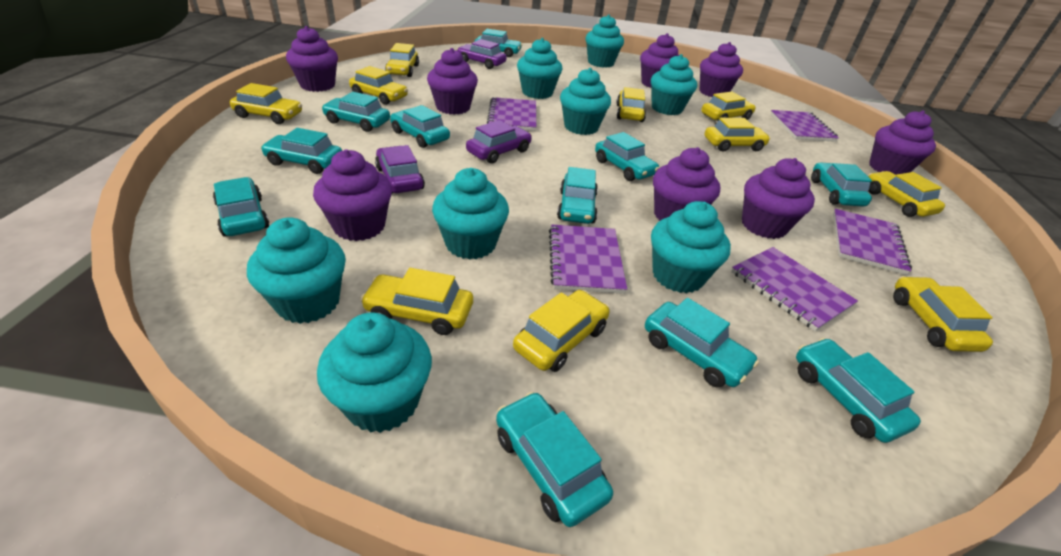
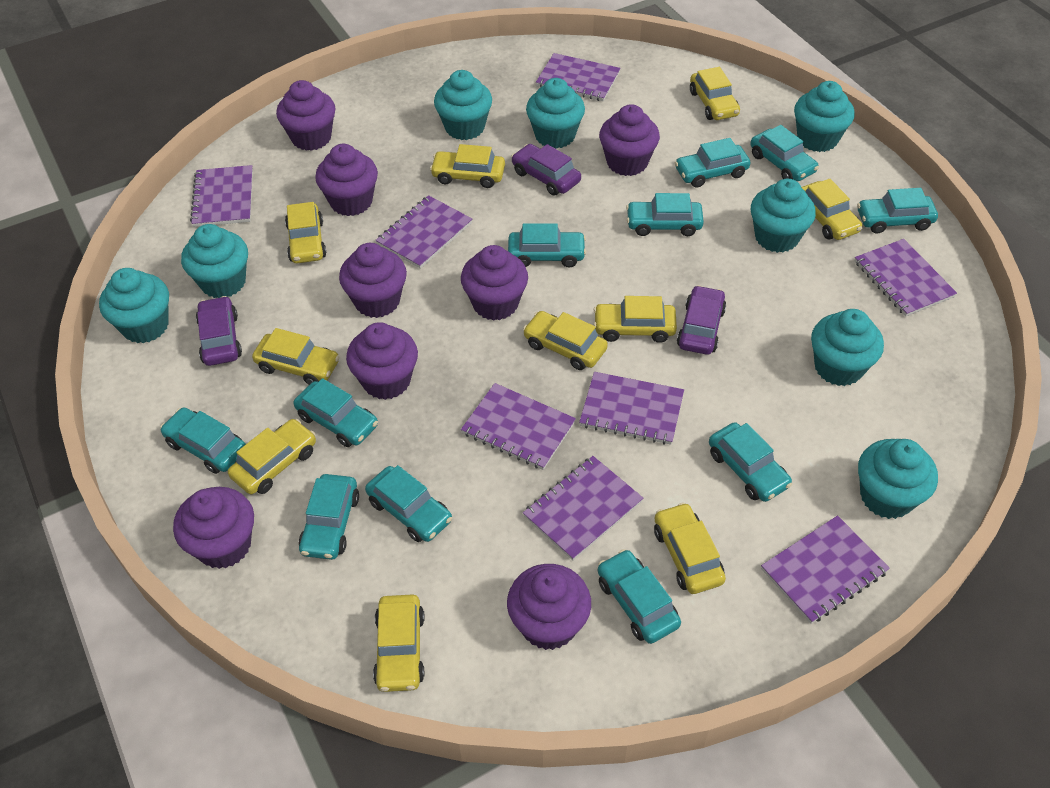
purple notebook: 5 -> 8

